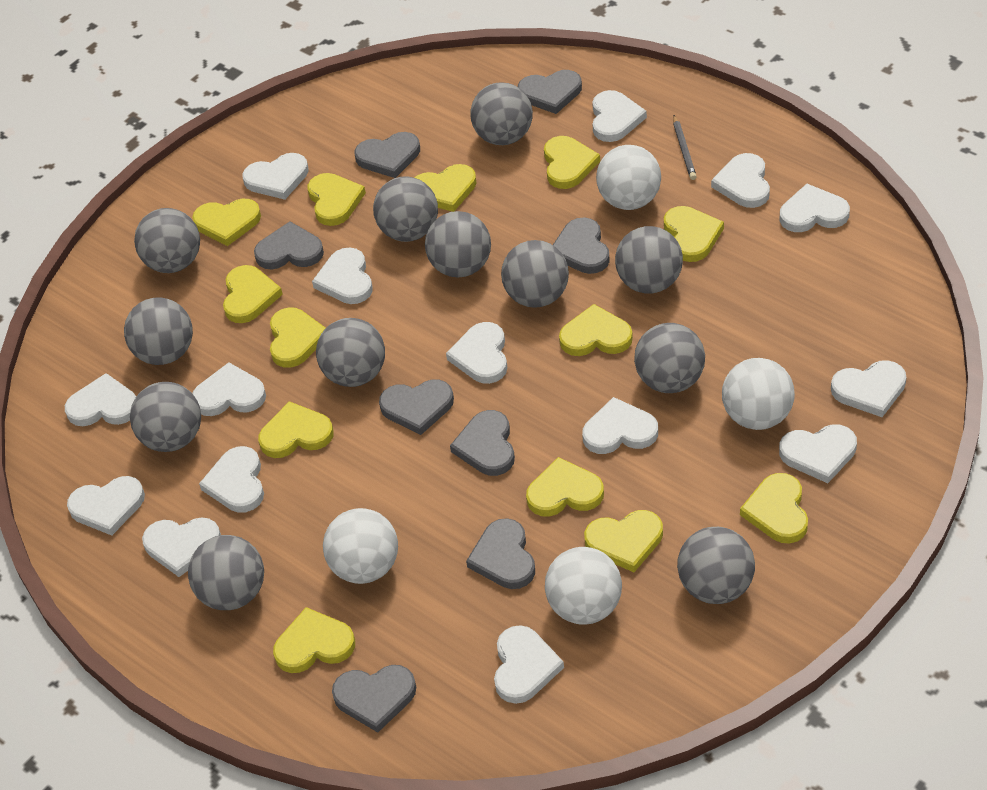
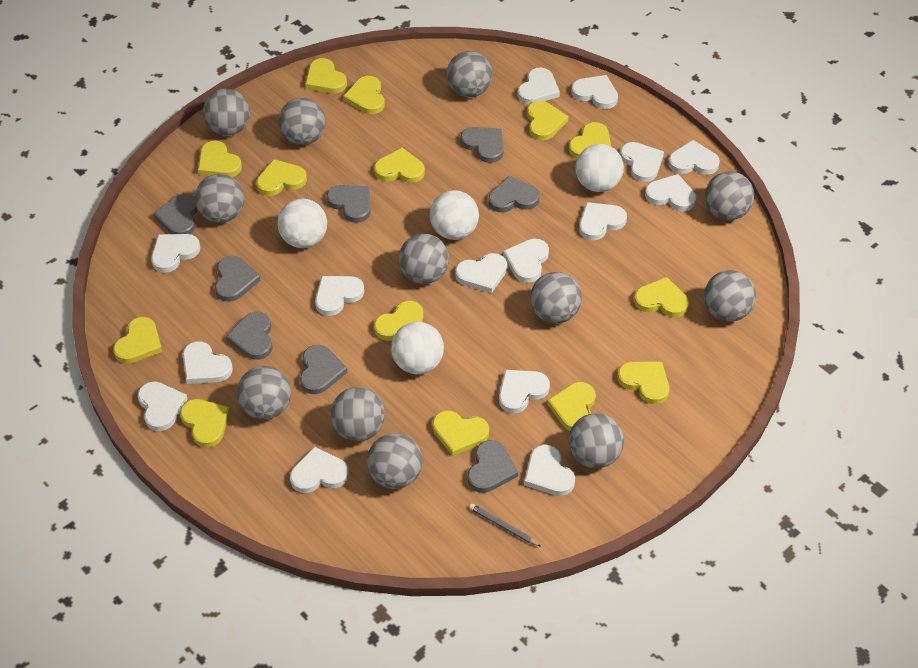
yellow heart: 13 -> 14

